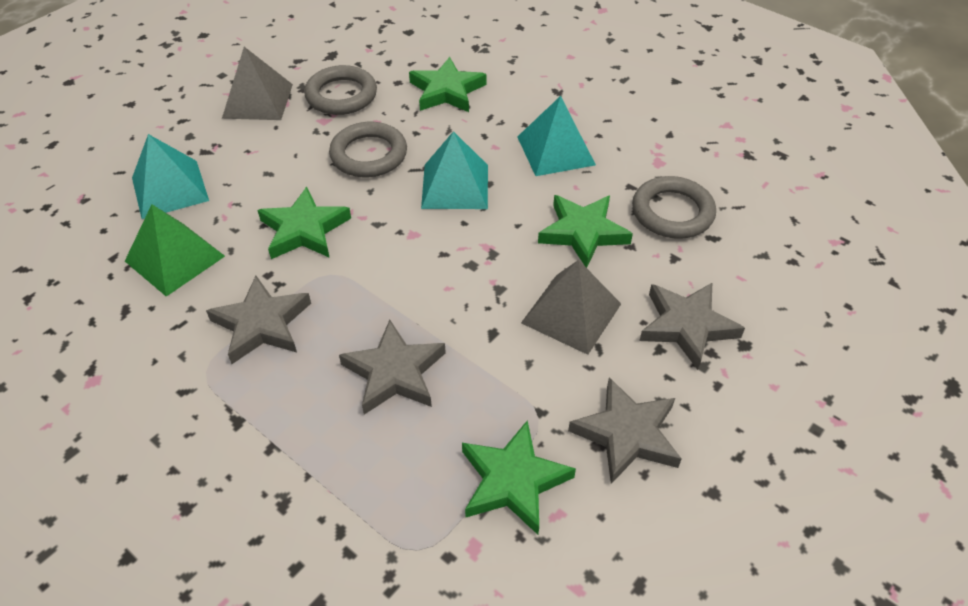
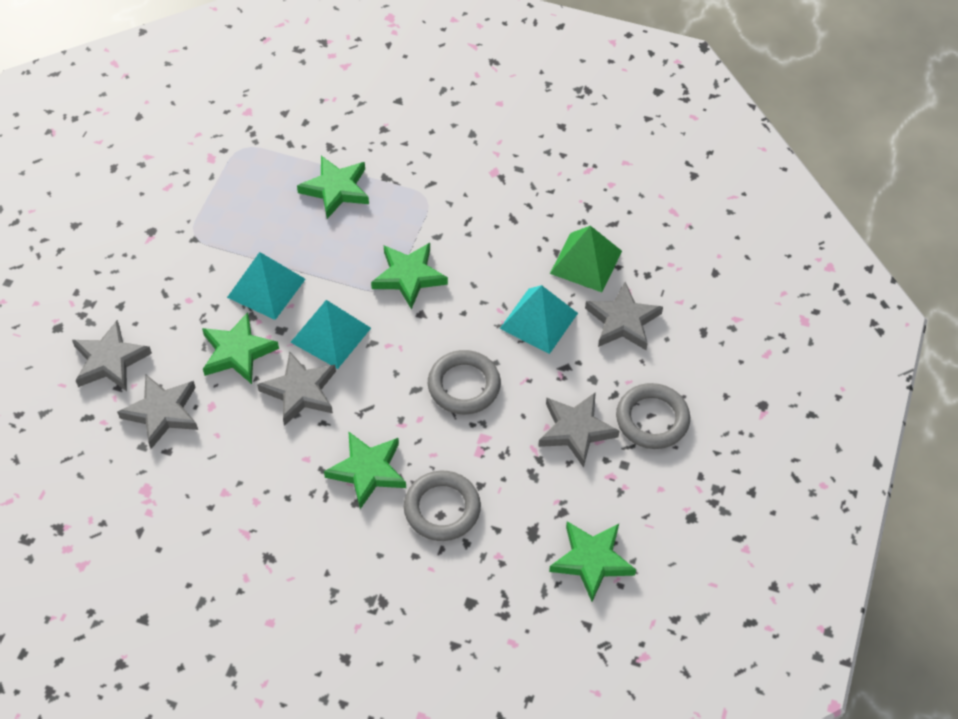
green star: 4 -> 5
grey pyramid: 2 -> 0
grey star: 4 -> 5

